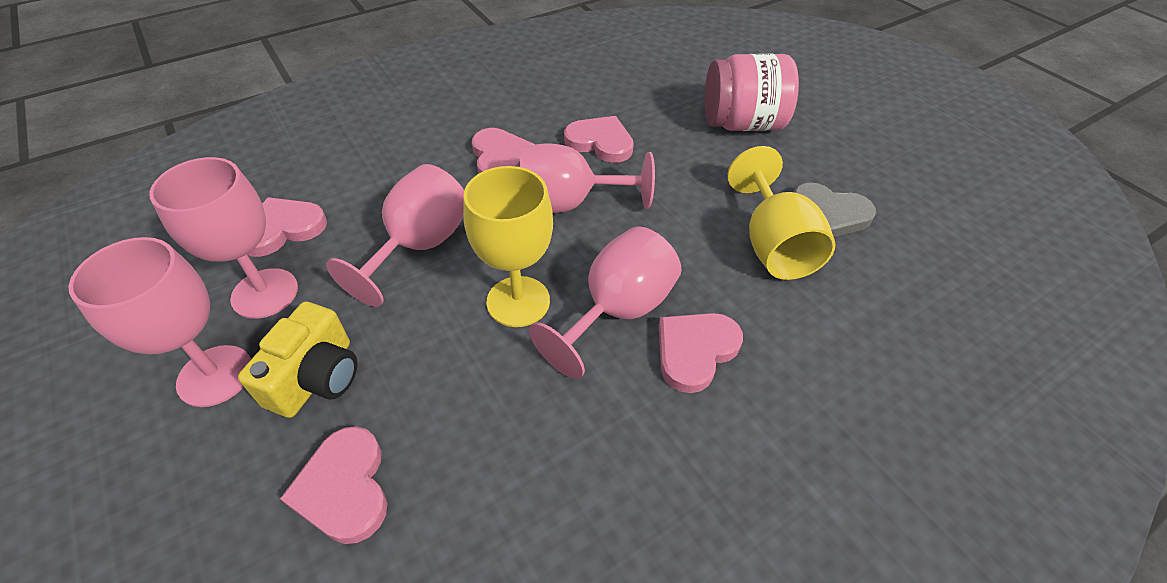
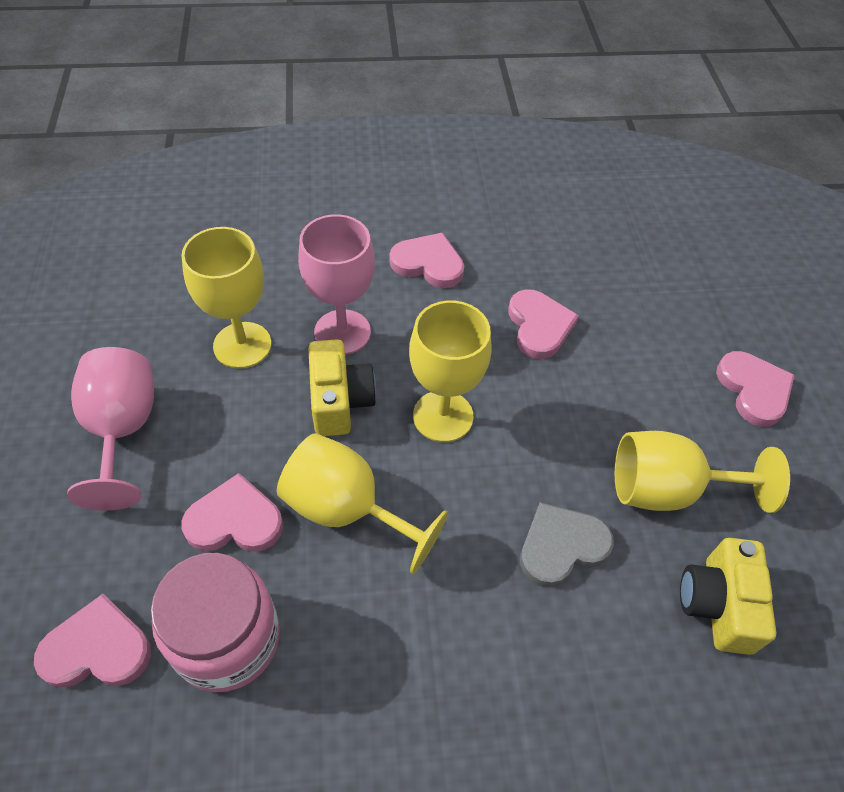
pink goblet: 5 -> 2
yellow camera: 1 -> 2
yellow goblet: 2 -> 4

